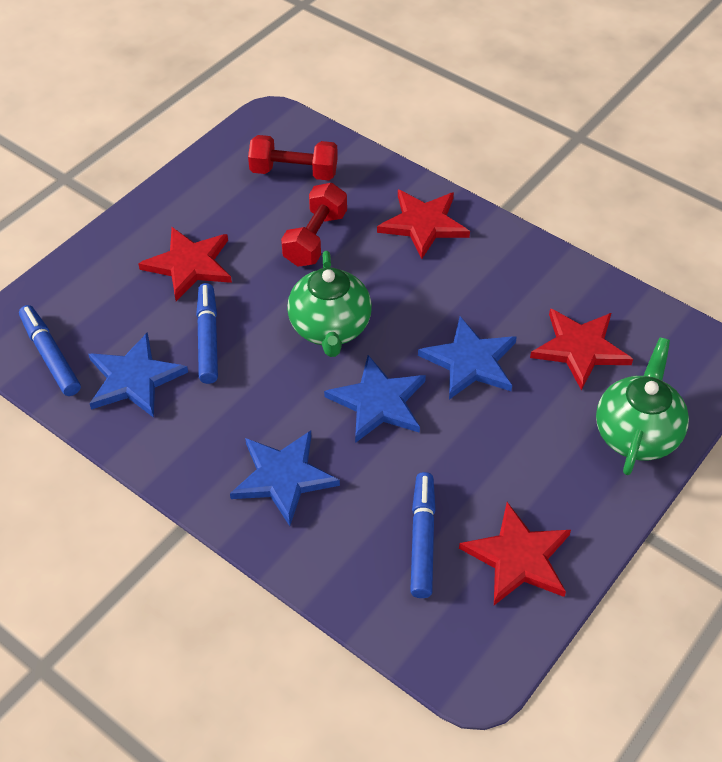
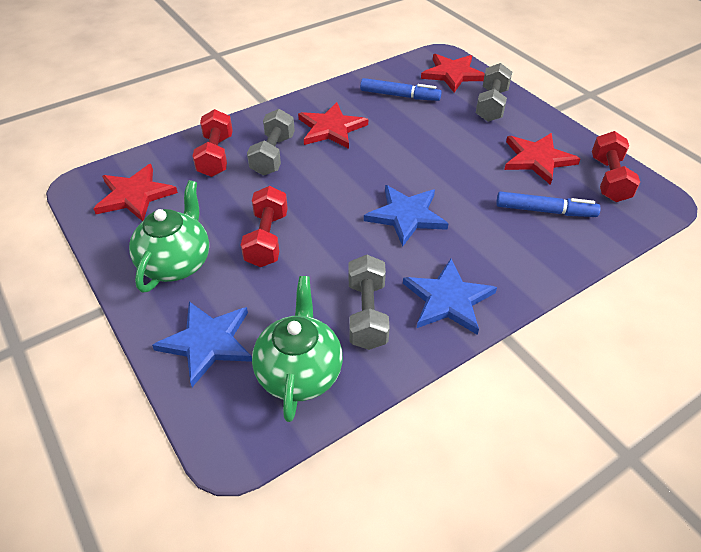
blue marker: 3 -> 2
blue star: 4 -> 3
grey dumbbell: 0 -> 3
red dumbbell: 2 -> 3

